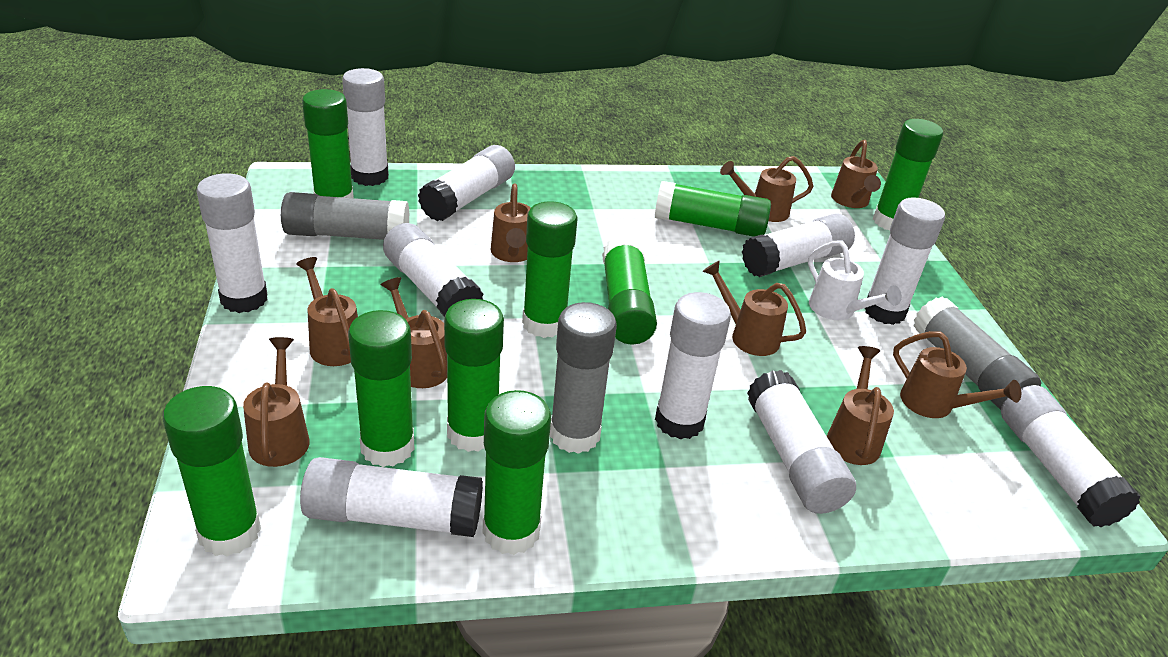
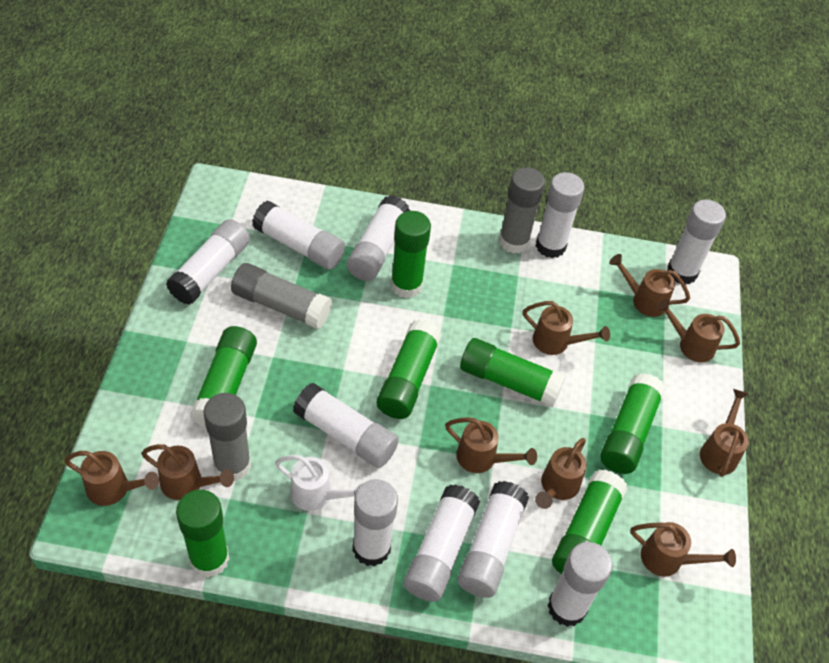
green glue stick: 9 -> 7

